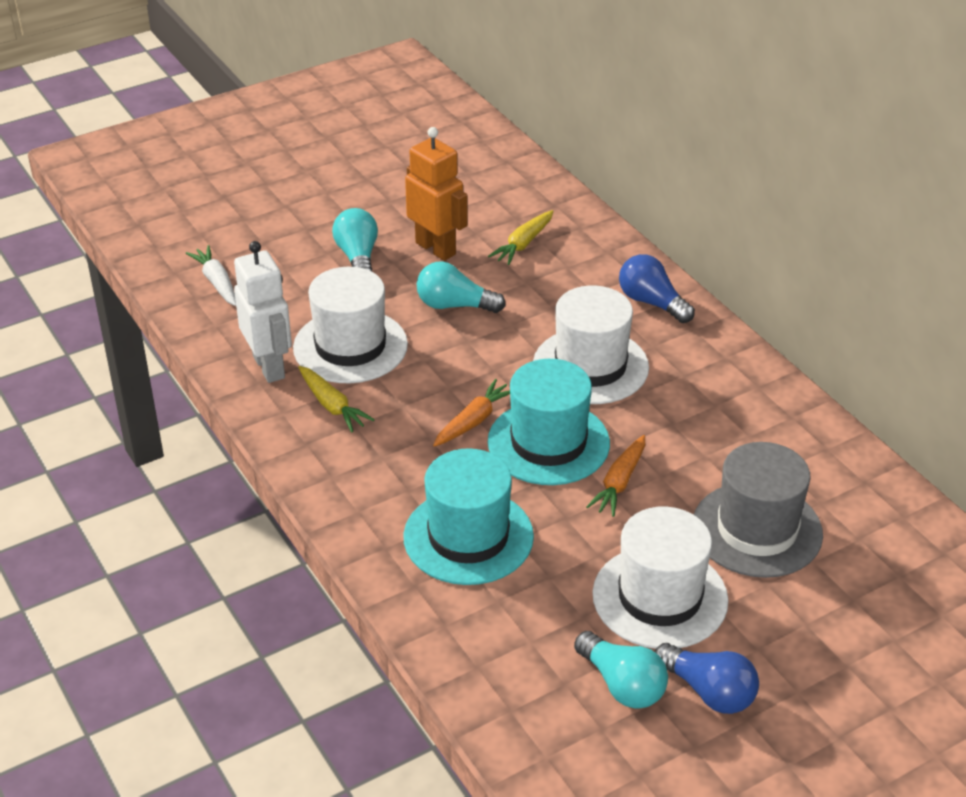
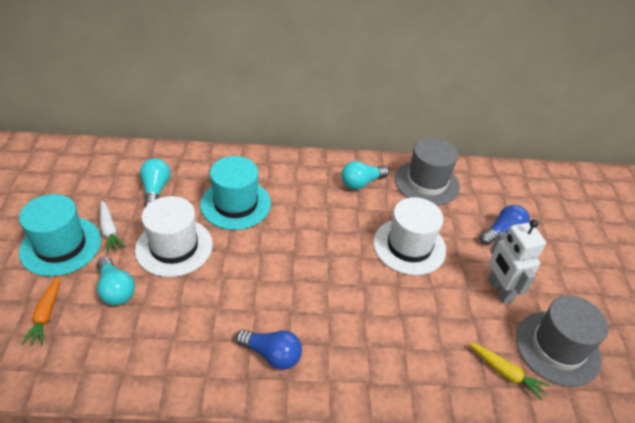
grey hat: 1 -> 2
orange carrot: 2 -> 1
orange robot: 1 -> 0
white hat: 3 -> 2
yellow carrot: 2 -> 1

